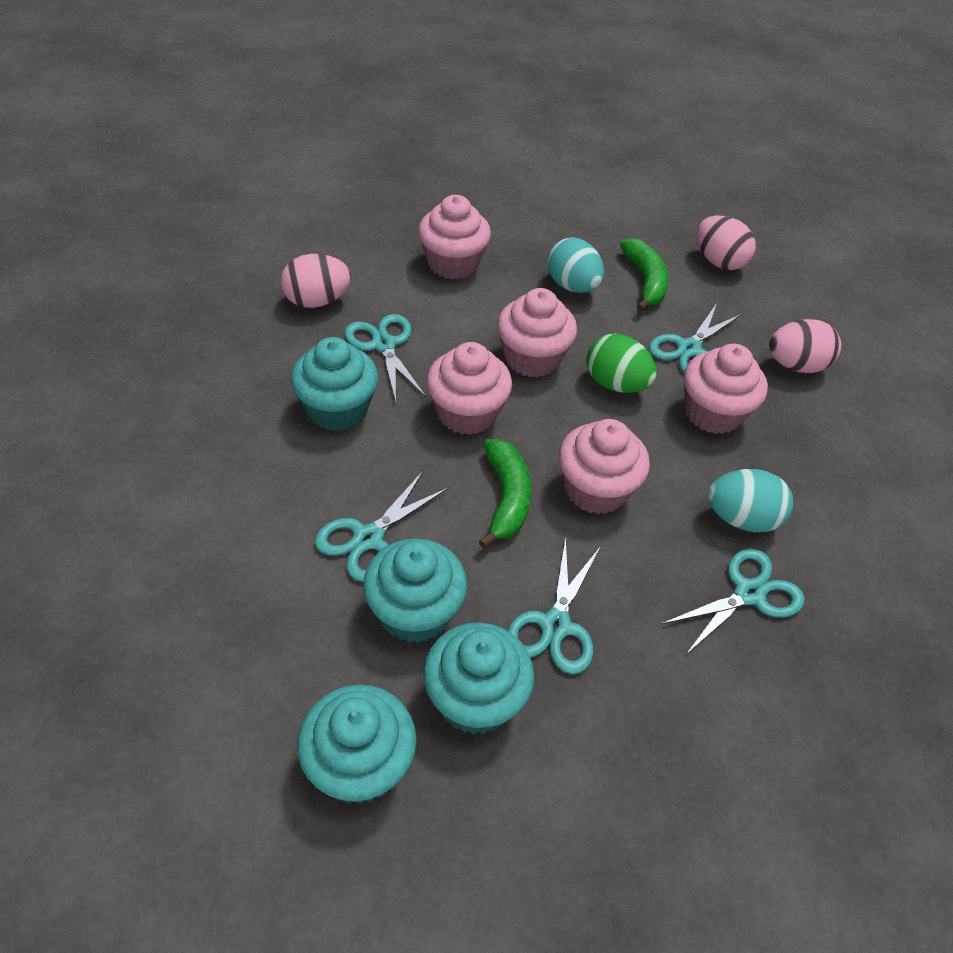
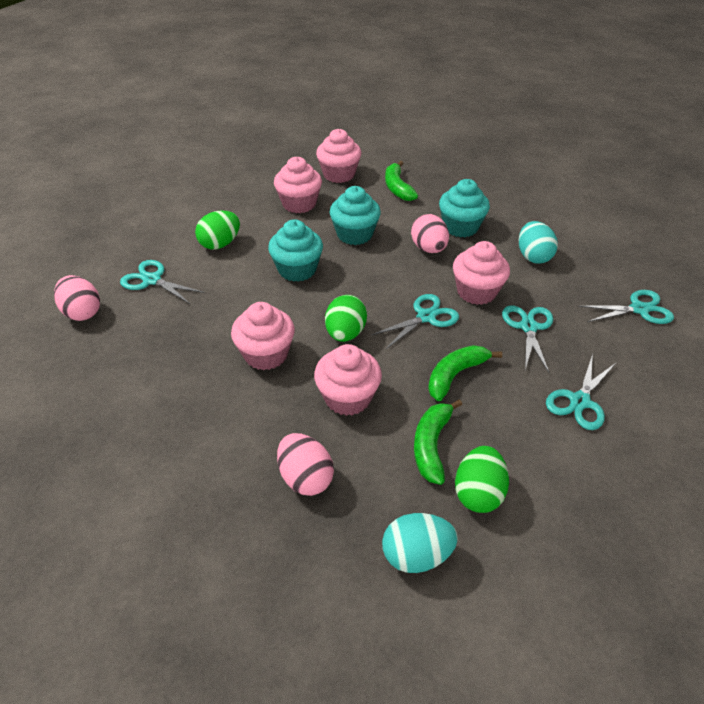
green banana: 2 -> 3
green egg: 1 -> 3
turquoise cupcake: 4 -> 3

